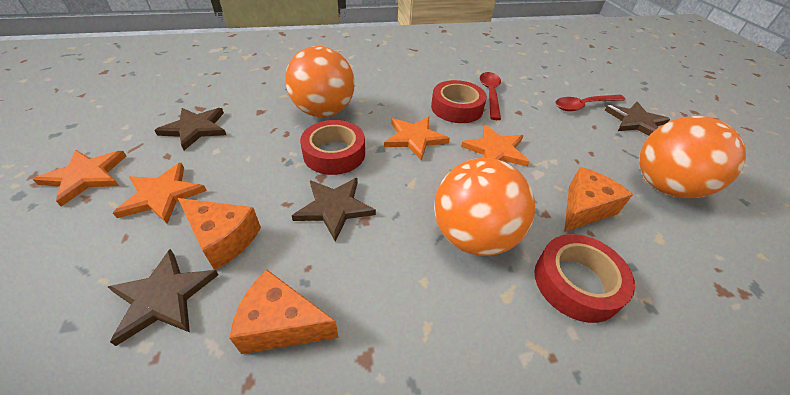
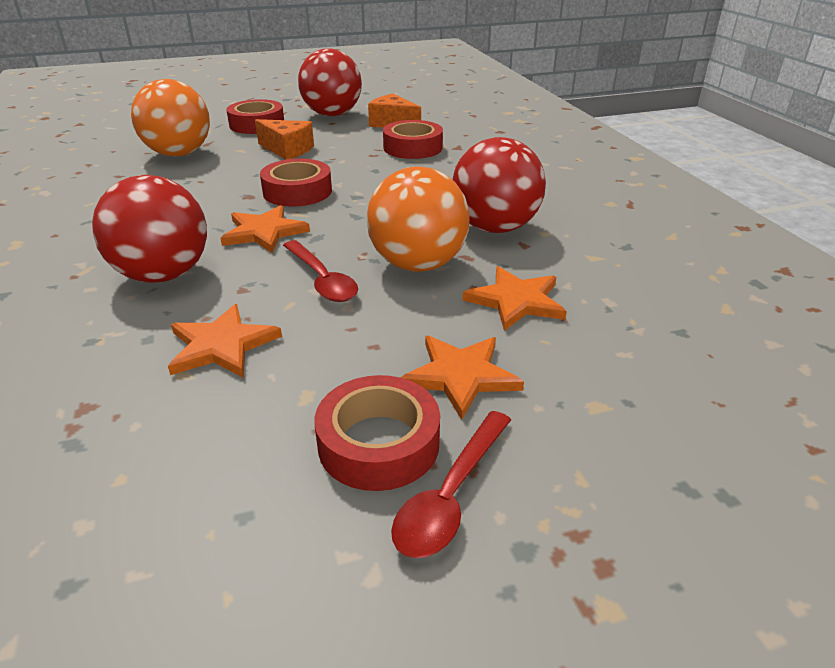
brown star: 4 -> 0
orange ball: 3 -> 2
orange cheese: 3 -> 2
red ball: 0 -> 3
red tape: 3 -> 4

